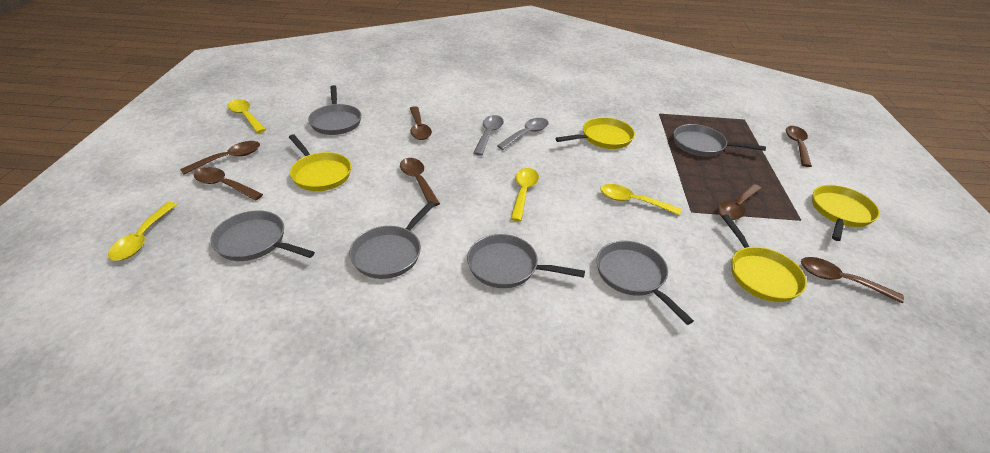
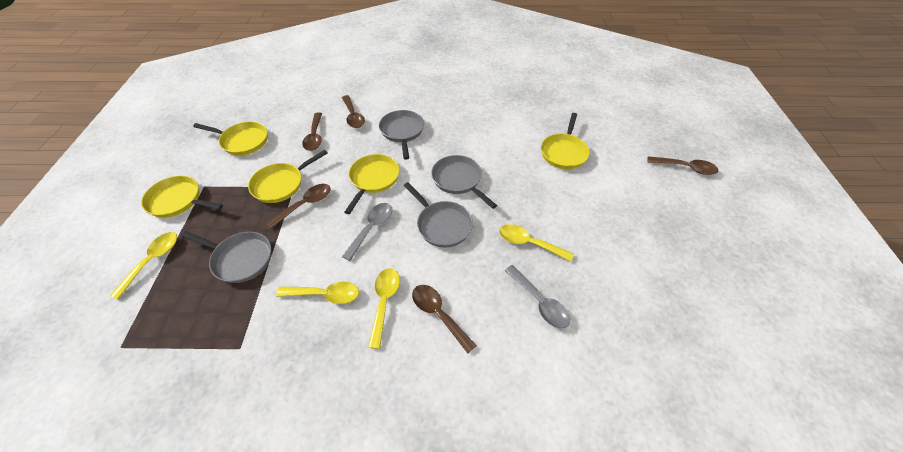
brown spoon: 7 -> 5
grey pan: 6 -> 4
yellow pan: 4 -> 5

